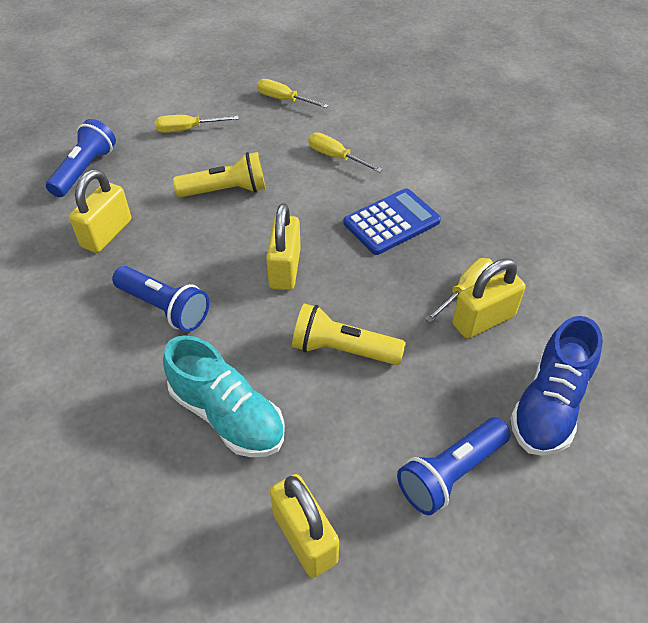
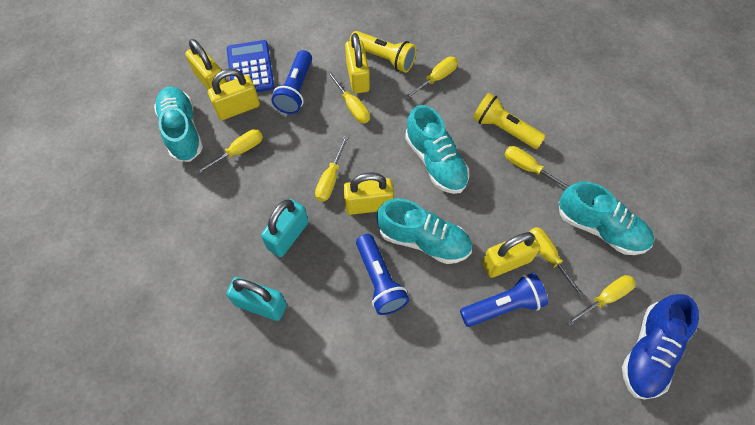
turquoise padlock: 0 -> 2
turquoise shoe: 1 -> 4
yellow padlock: 4 -> 5
yellow screwdriver: 4 -> 7

